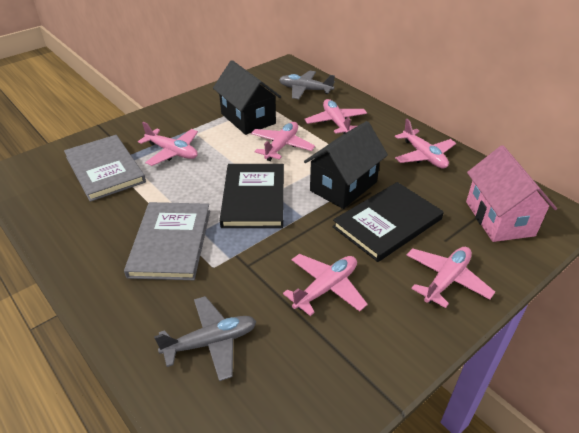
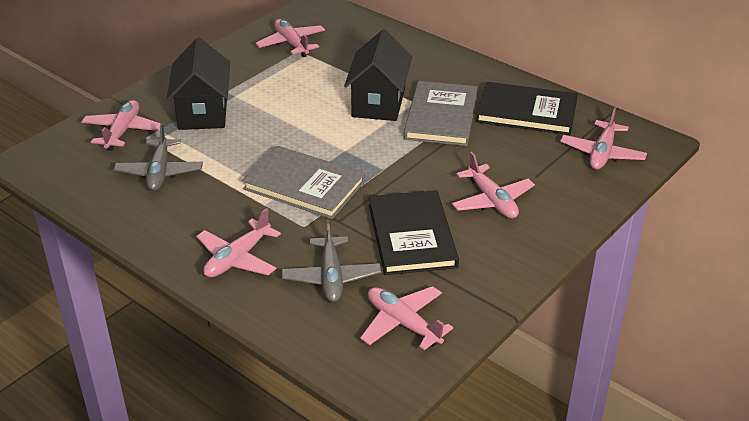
pink house: 1 -> 0

